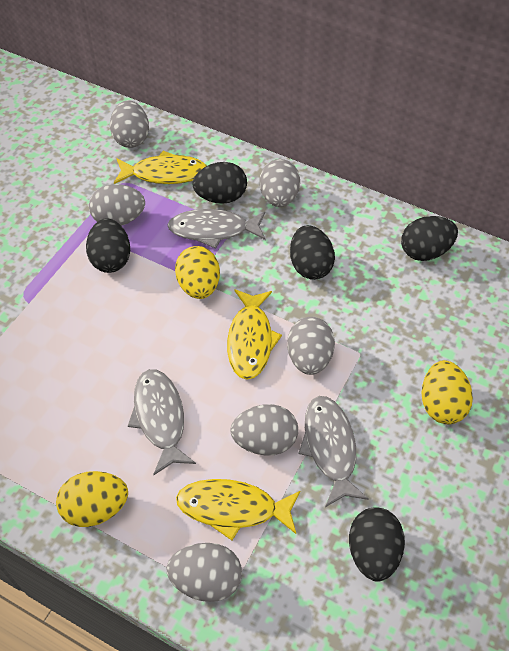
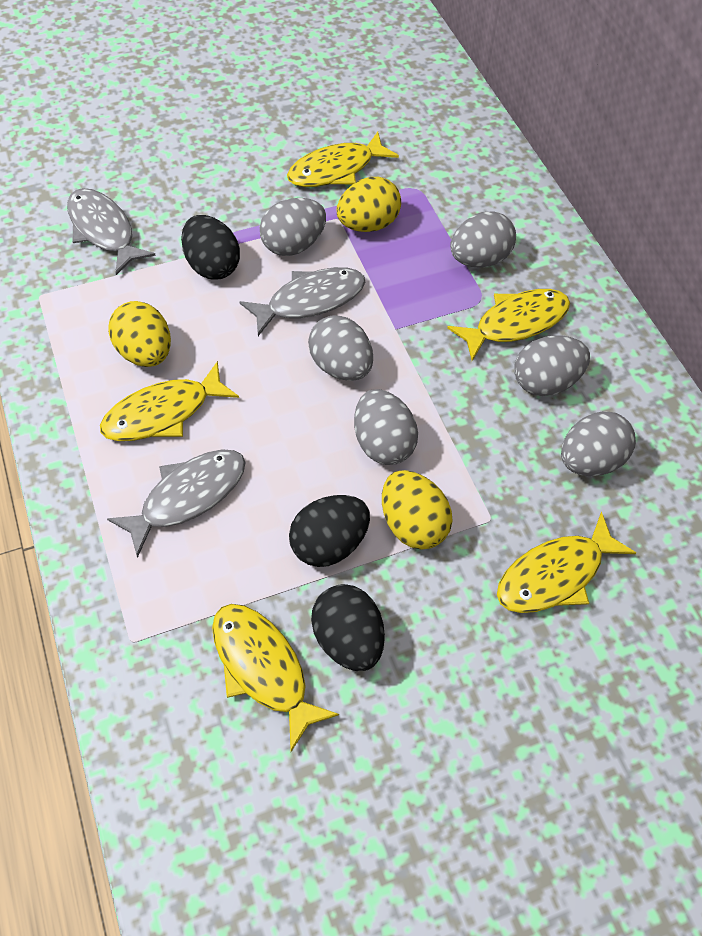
black egg: 5 -> 3
yellow fish: 3 -> 5

